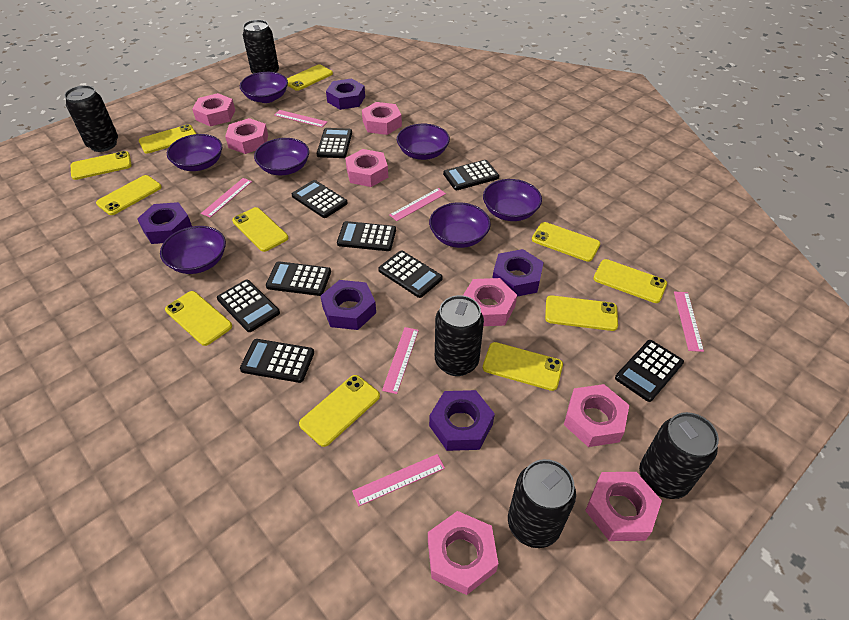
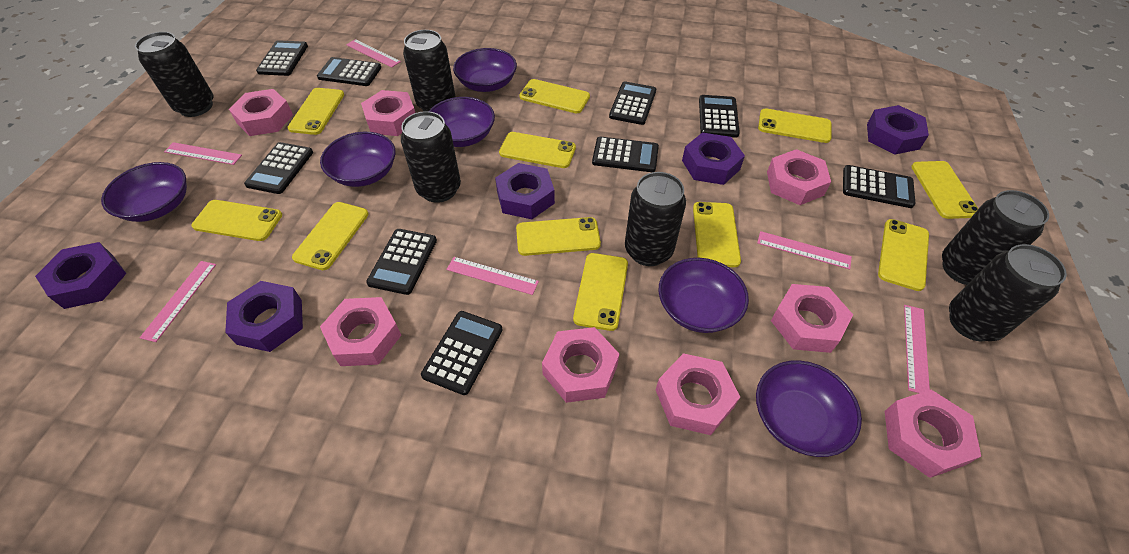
black can: 5 -> 6
purple bowl: 7 -> 6

